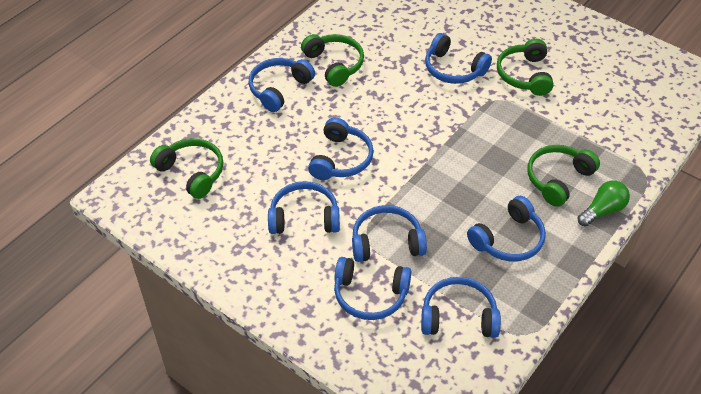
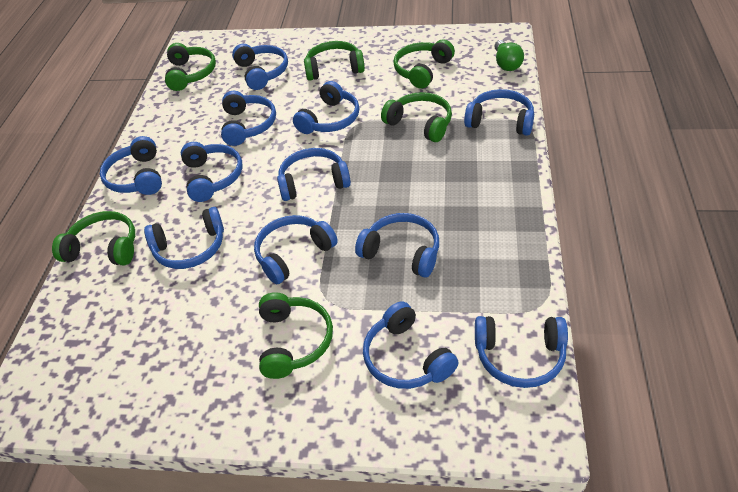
blue headphones: 8 -> 12
green headphones: 4 -> 6

